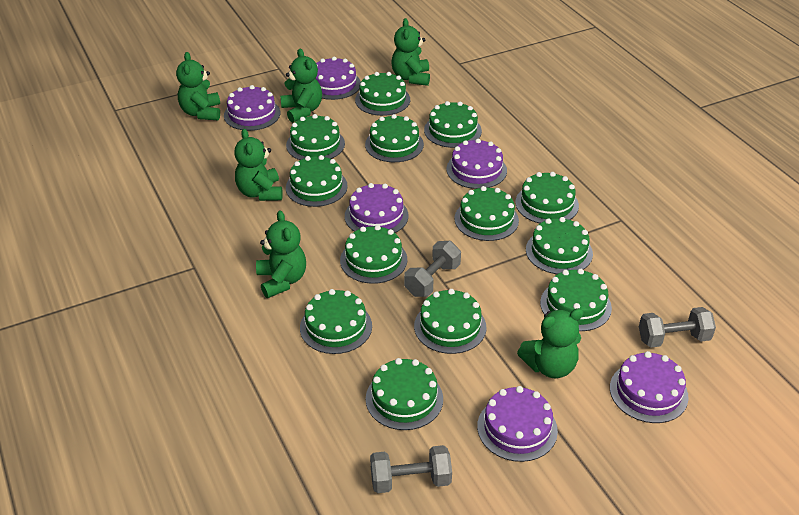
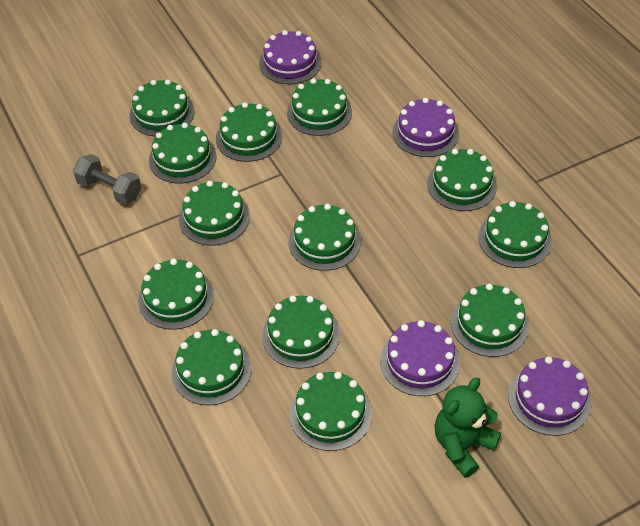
green teddy bear: 6 -> 1
grey dumbbell: 3 -> 1
purple cake: 6 -> 4

